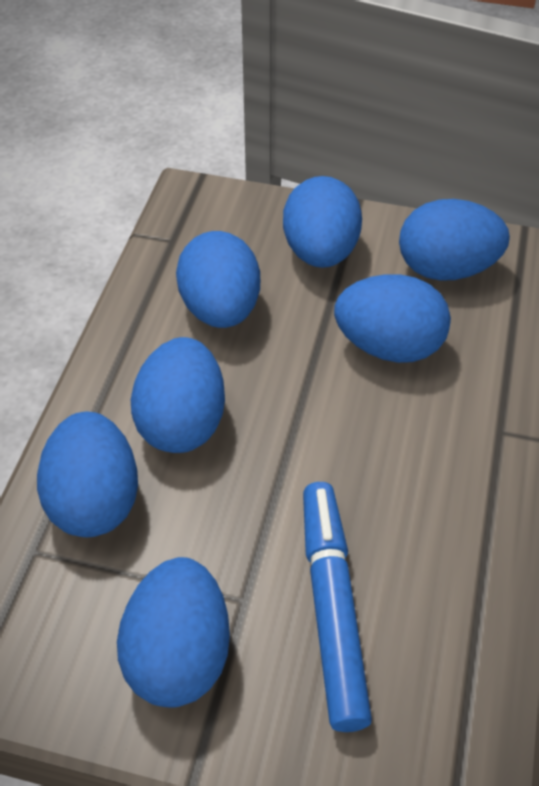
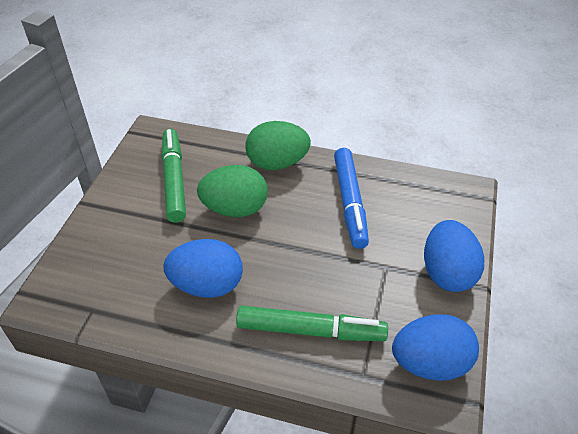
blue egg: 7 -> 3
green egg: 0 -> 2
green marker: 0 -> 2

